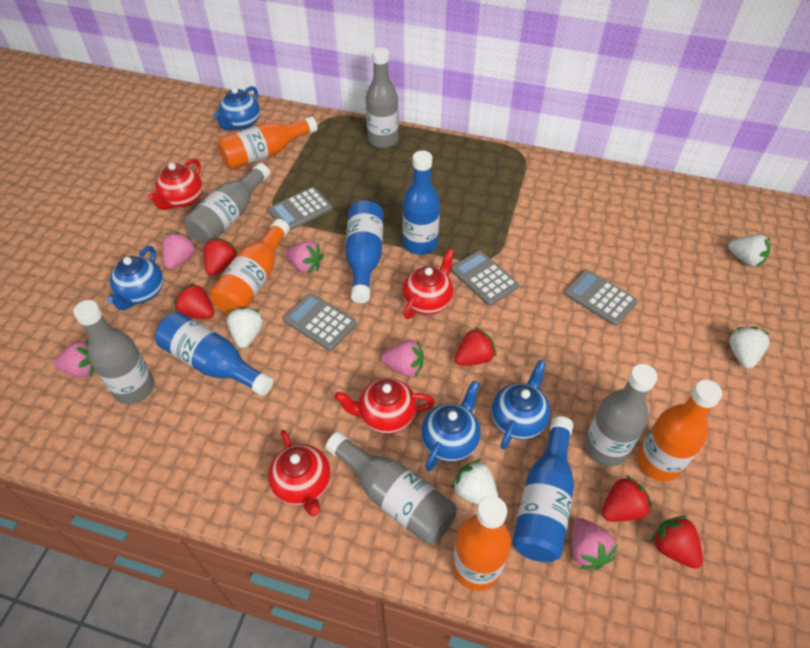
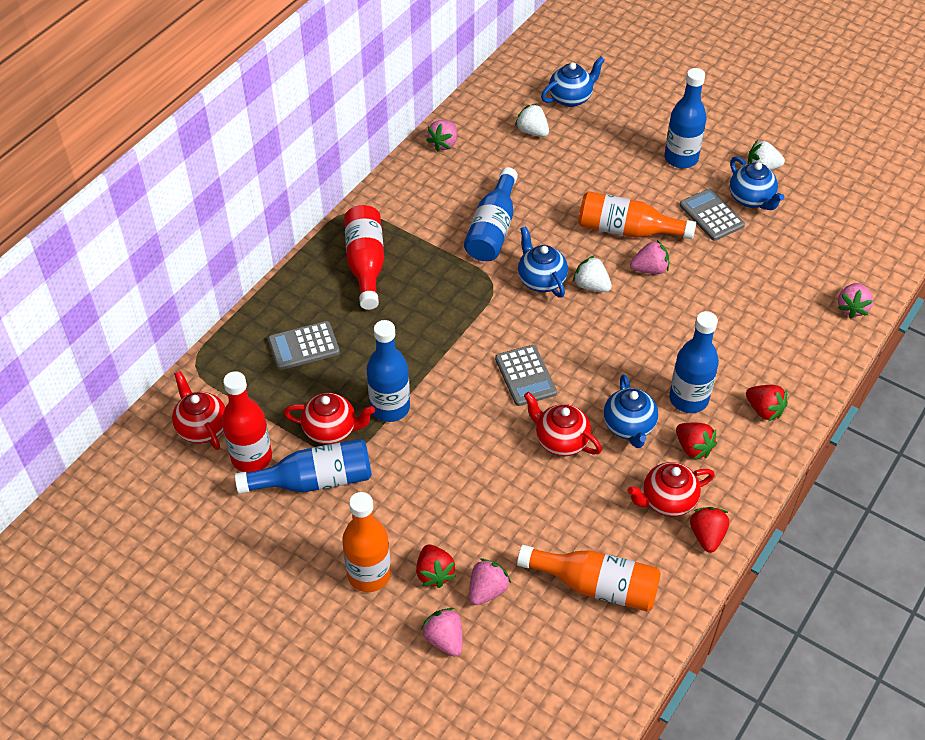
blue bottle: 4 -> 5
grey bottle: 5 -> 0
grey calculator: 4 -> 3
orange bottle: 4 -> 3
red bottle: 0 -> 2
red strawberry: 5 -> 4
white strawberry: 4 -> 3

